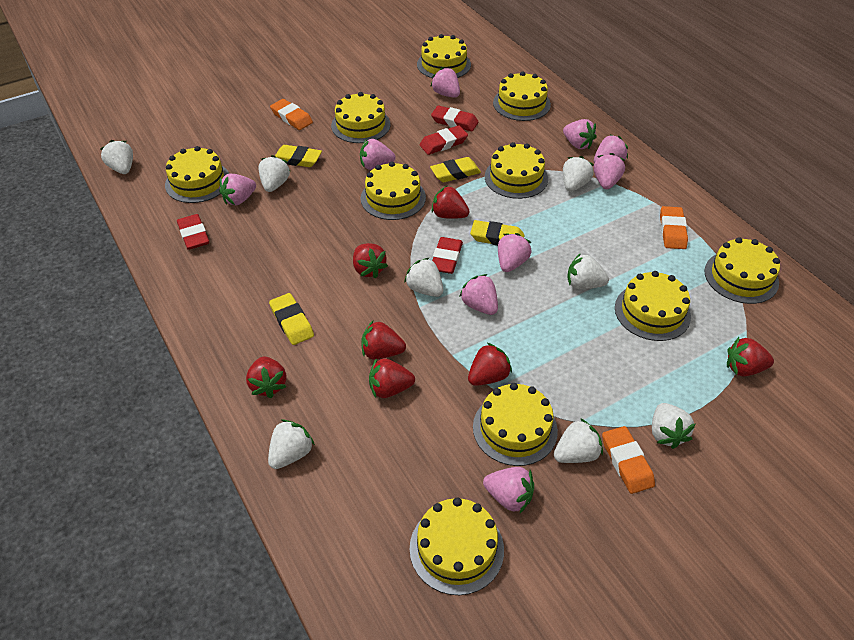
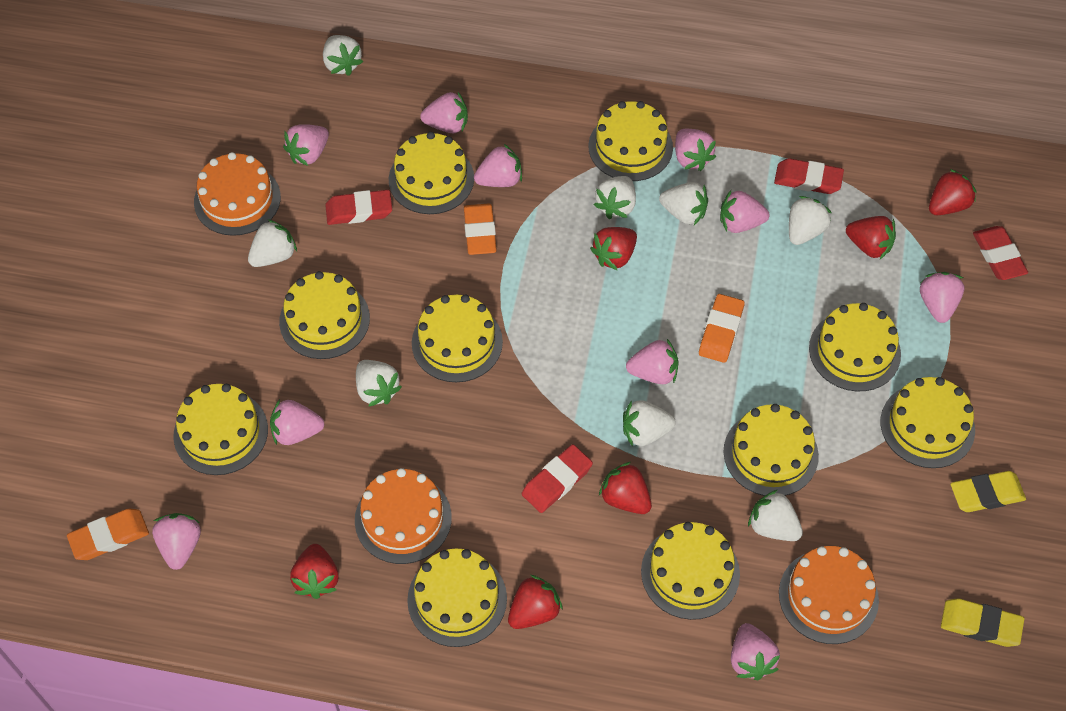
orange cake: 0 -> 3
pink strawberry: 9 -> 10
red strawberry: 7 -> 6
yellow eraser: 4 -> 2

